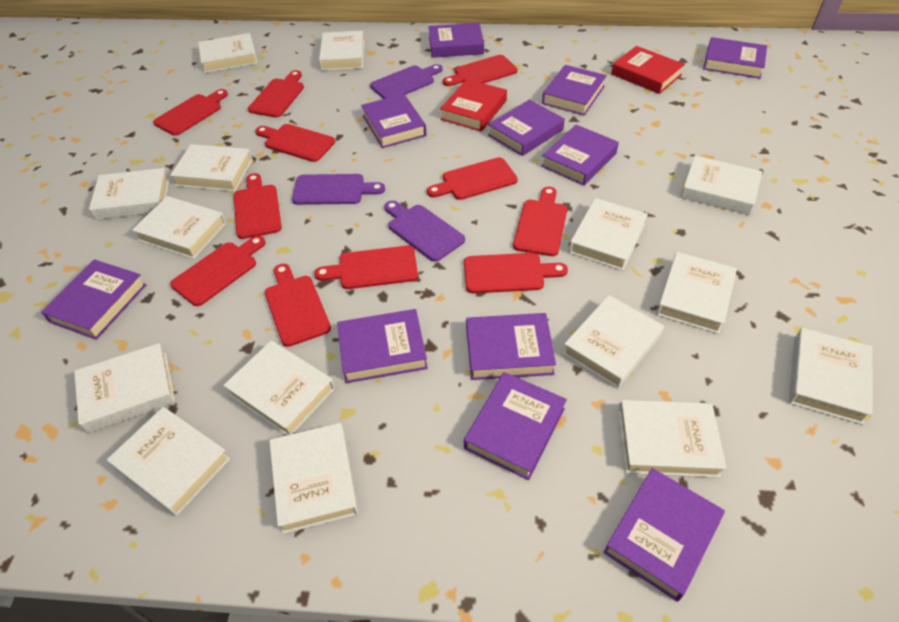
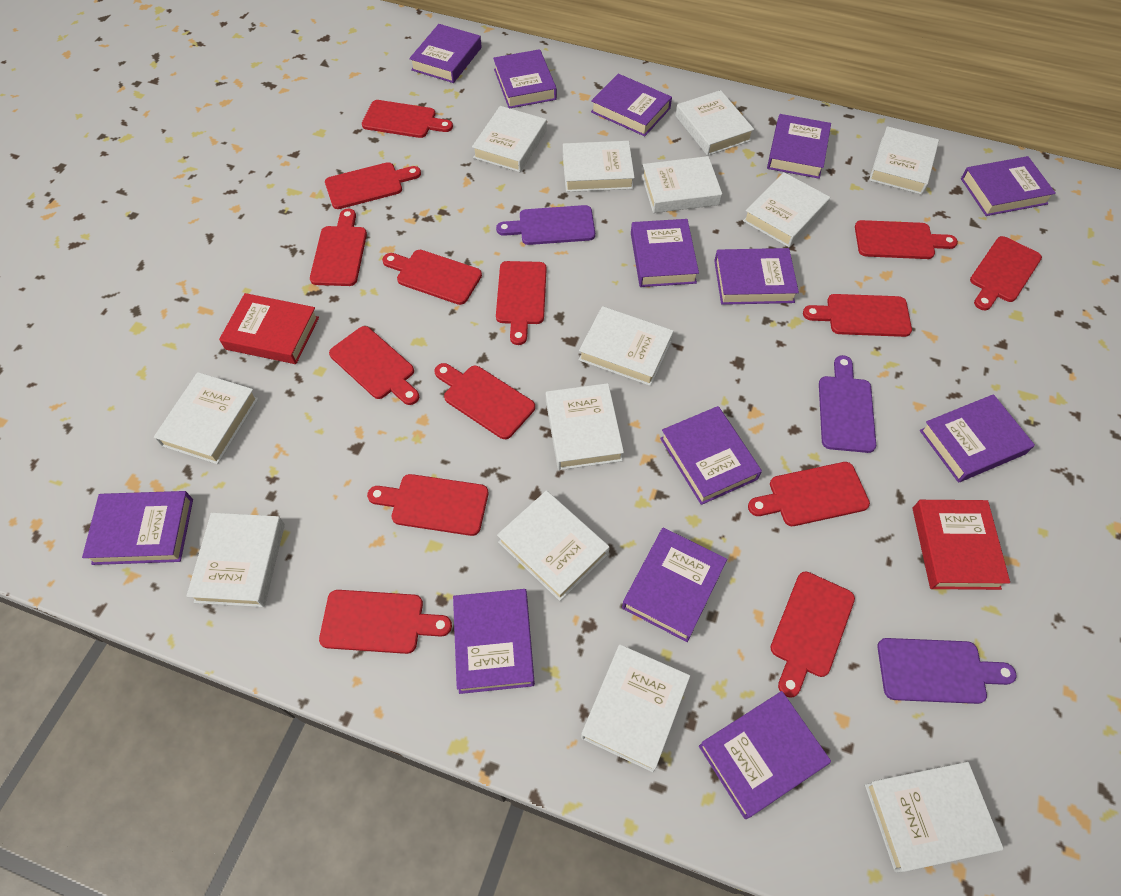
purple book: 11 -> 13
red cutting board: 11 -> 14
white book: 15 -> 13

